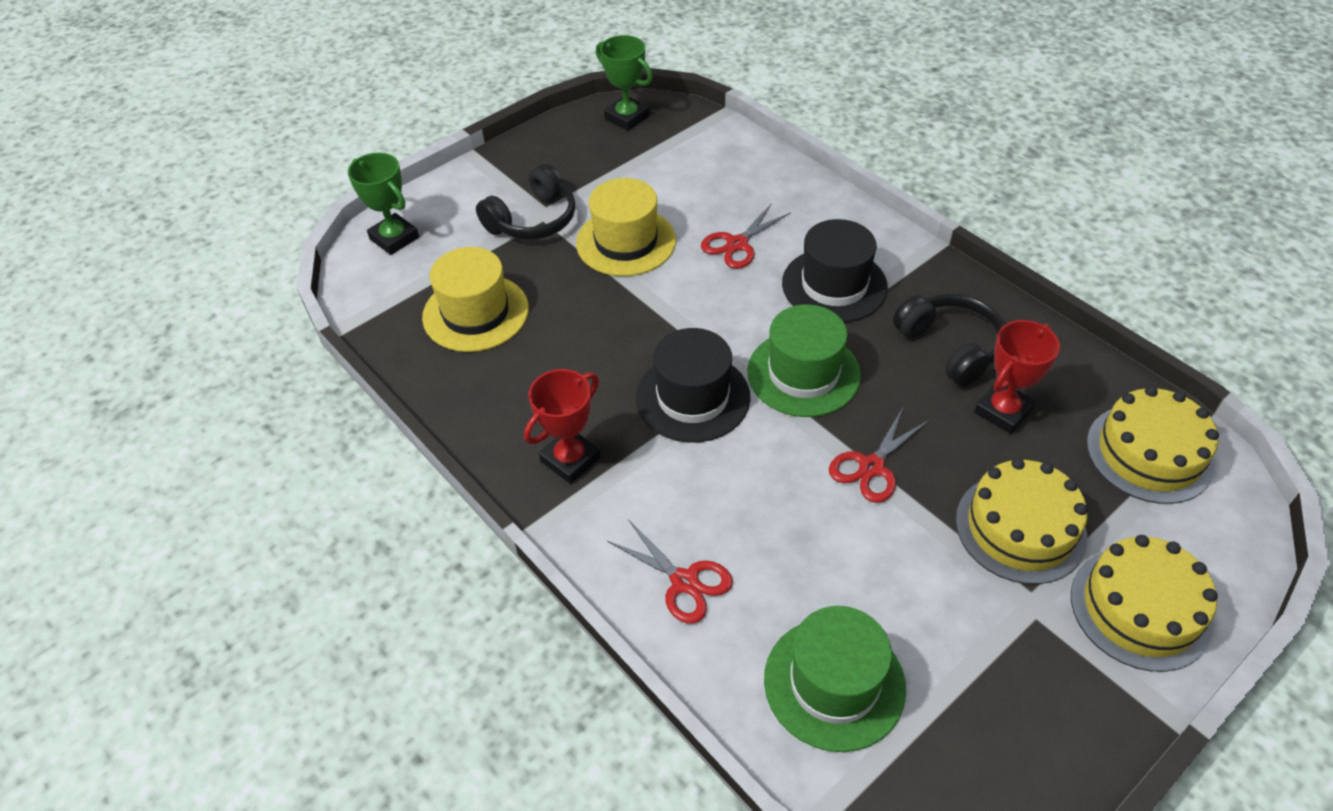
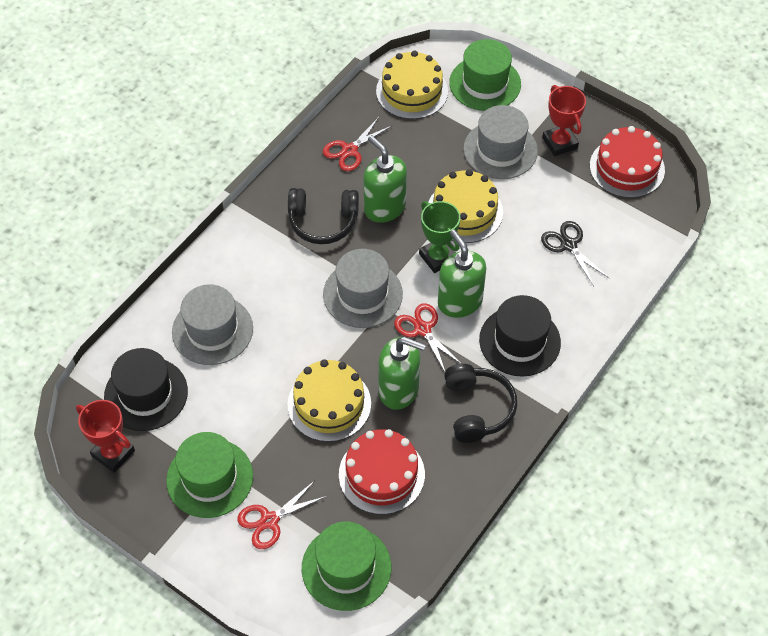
black scissors: 0 -> 1
green hat: 2 -> 3
green soap dispenser: 0 -> 3
green trophy: 2 -> 1
grey hat: 0 -> 3
red cake: 0 -> 2
yellow hat: 2 -> 0

